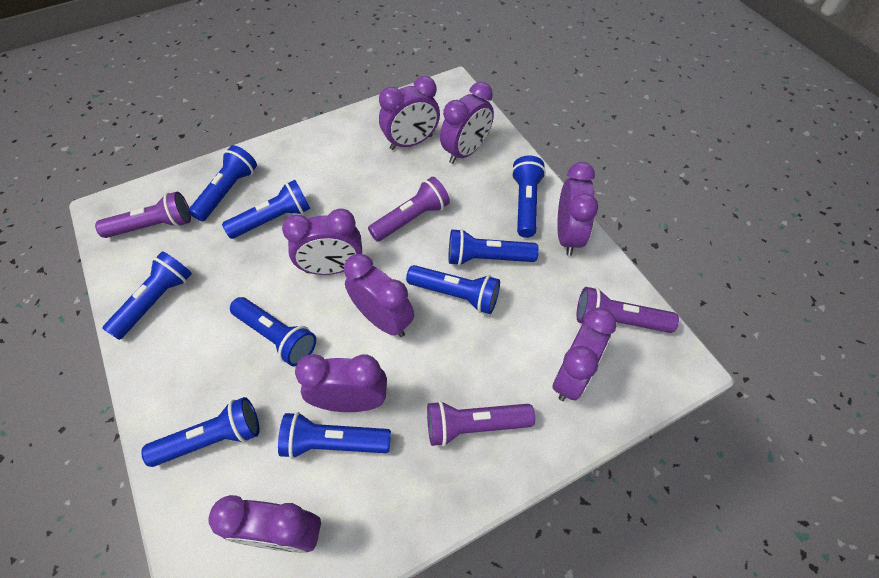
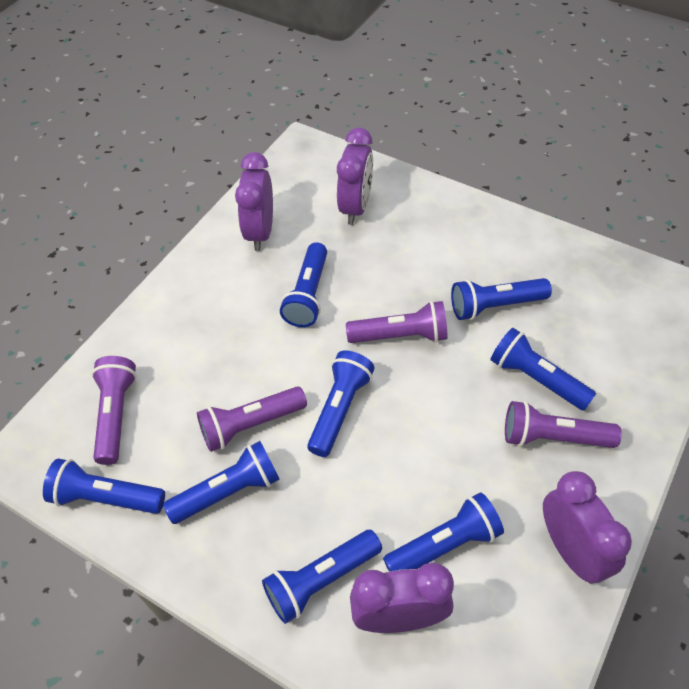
blue flashlight: 9 -> 8
purple clock: 8 -> 4

